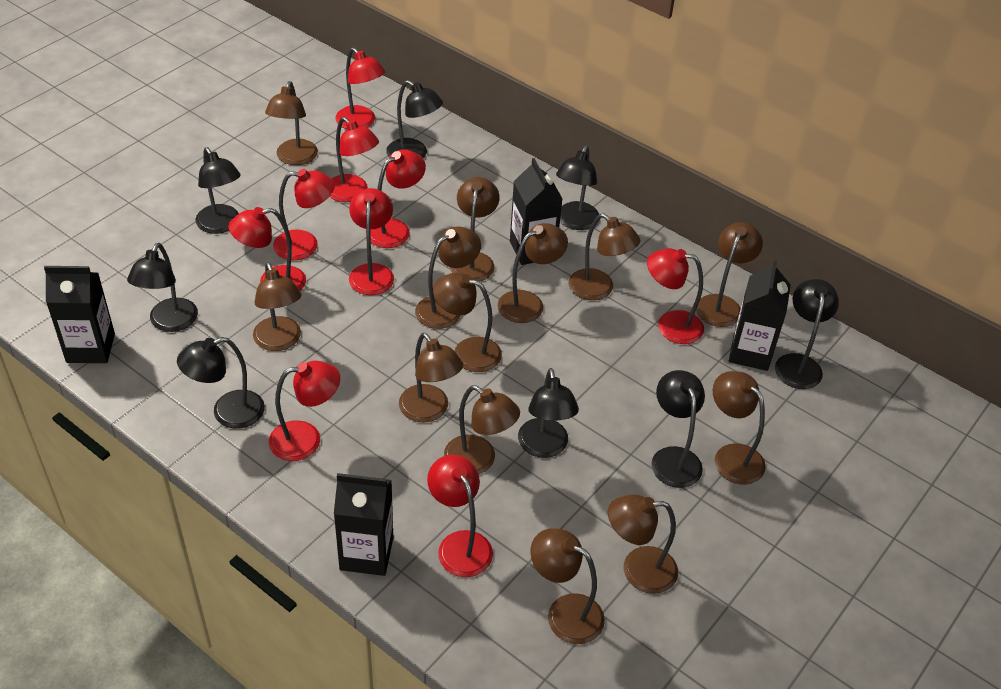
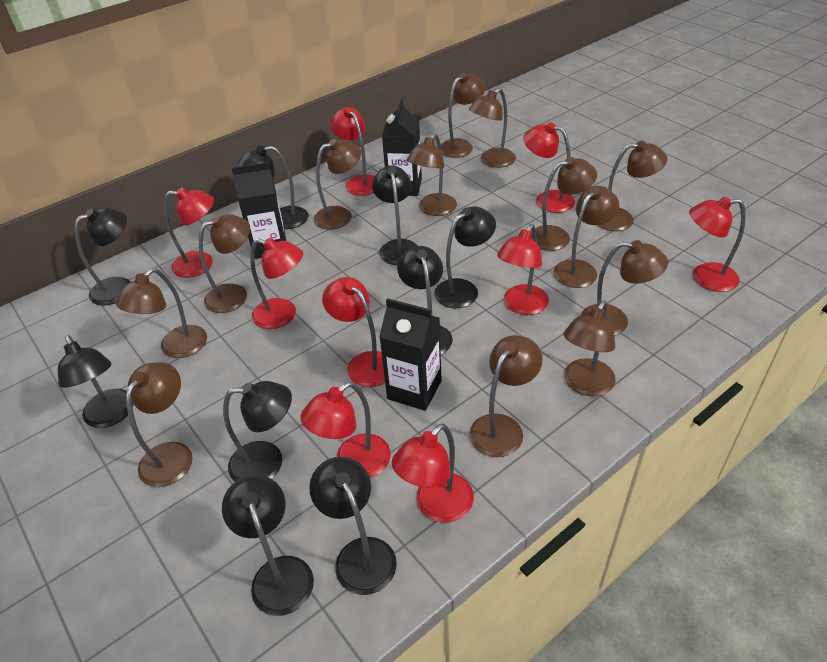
black carton: 4 -> 3
black lamp: 8 -> 9

